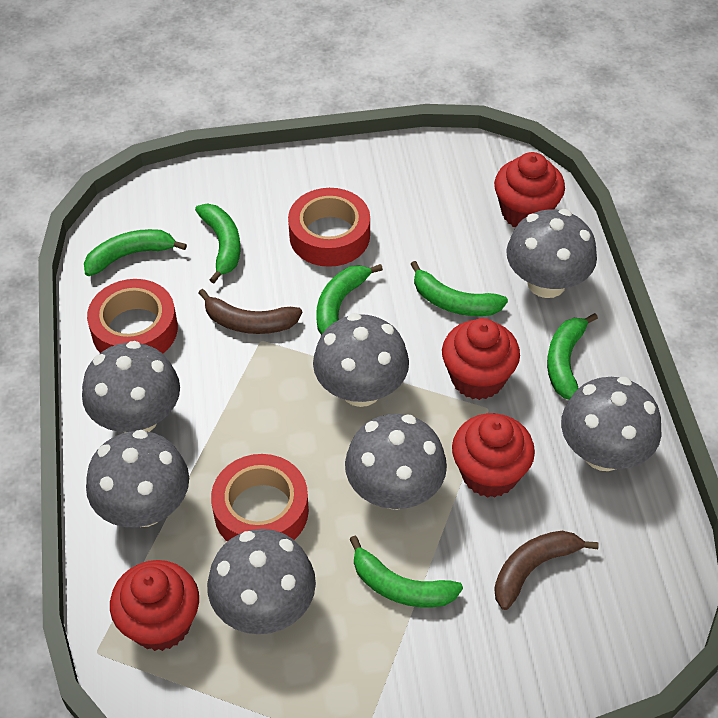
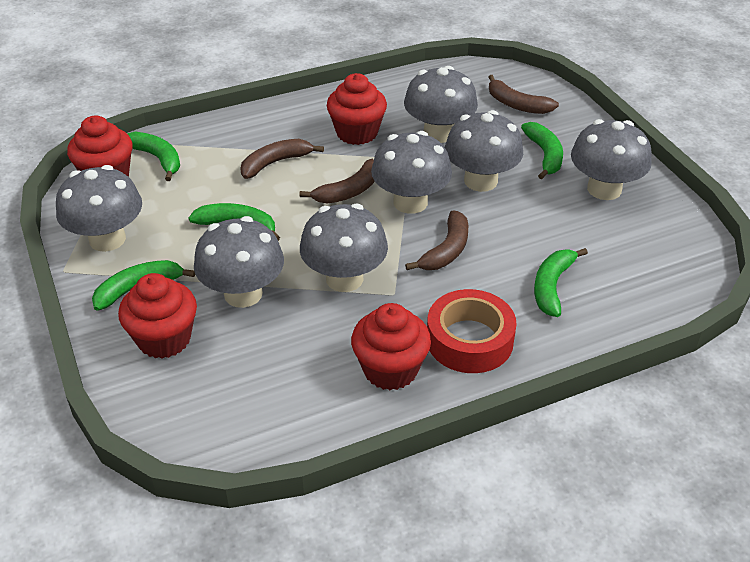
brown banana: 2 -> 4
green banana: 6 -> 5
red tape: 3 -> 1

